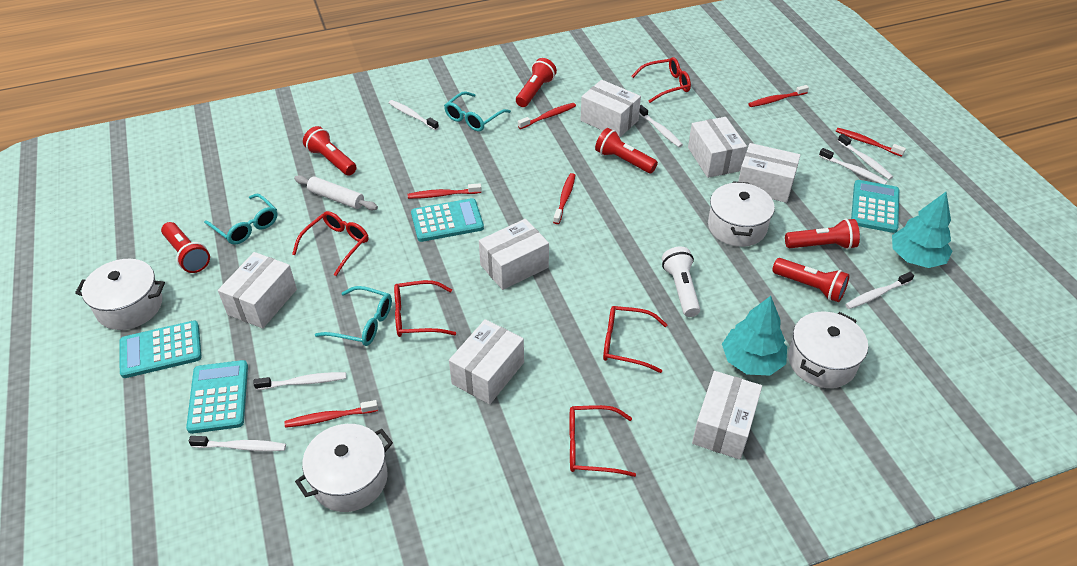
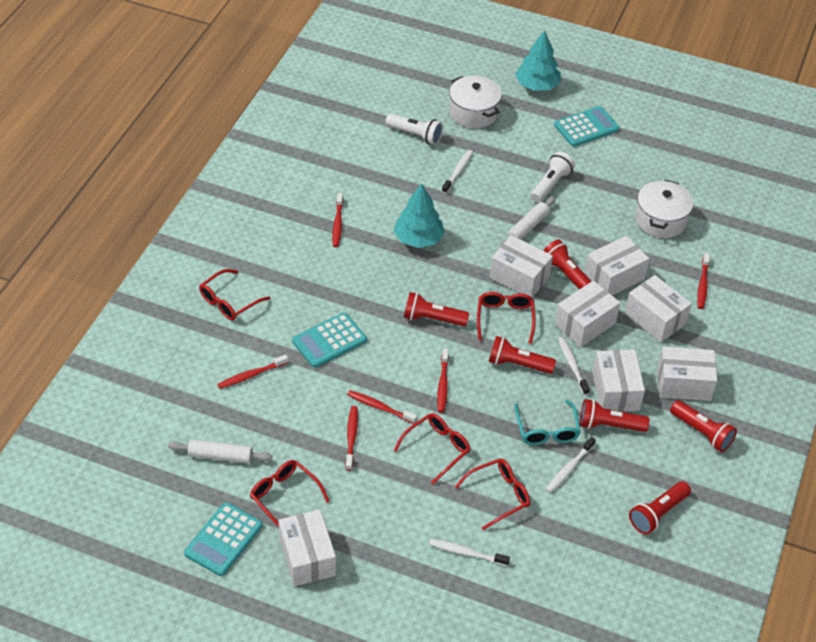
turquoise calculator: 4 -> 3
turquoise glasses: 3 -> 1
white flashlight: 1 -> 2
white pot: 4 -> 2
white rolling pin: 1 -> 2
white toothbrush: 7 -> 4

